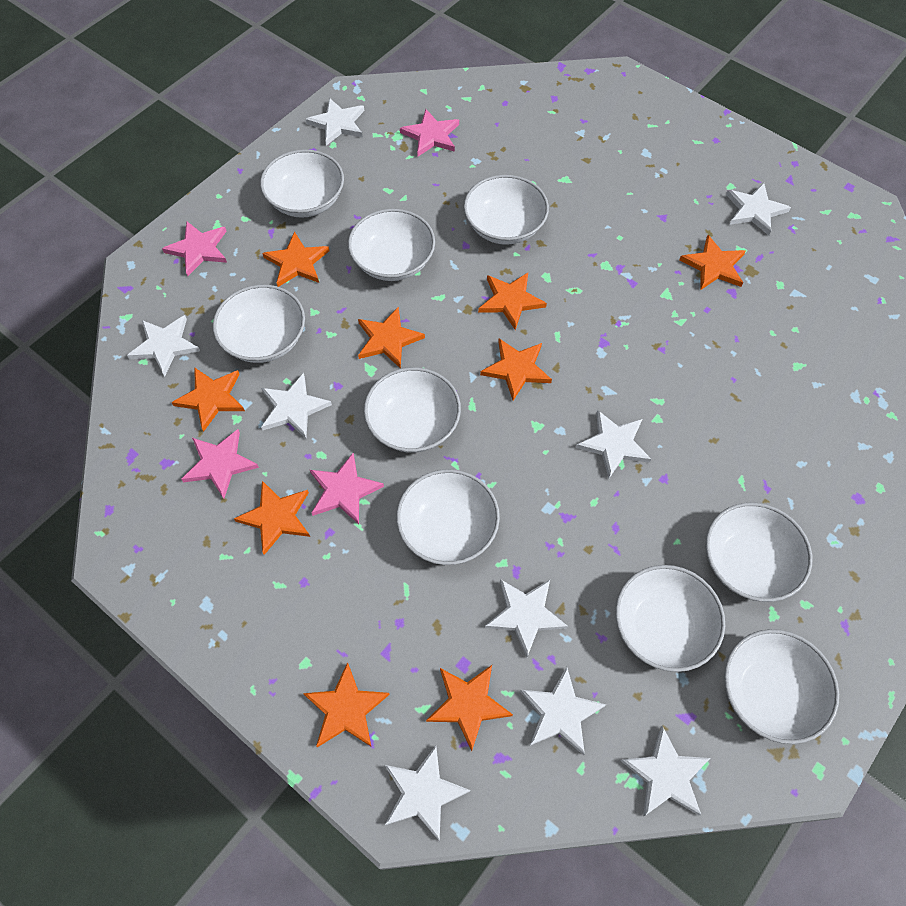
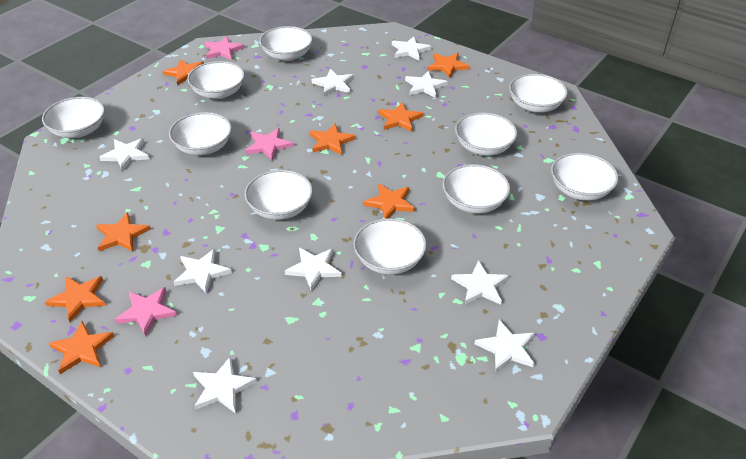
orange star: 9 -> 8
pink star: 4 -> 3
white bowl: 9 -> 10

